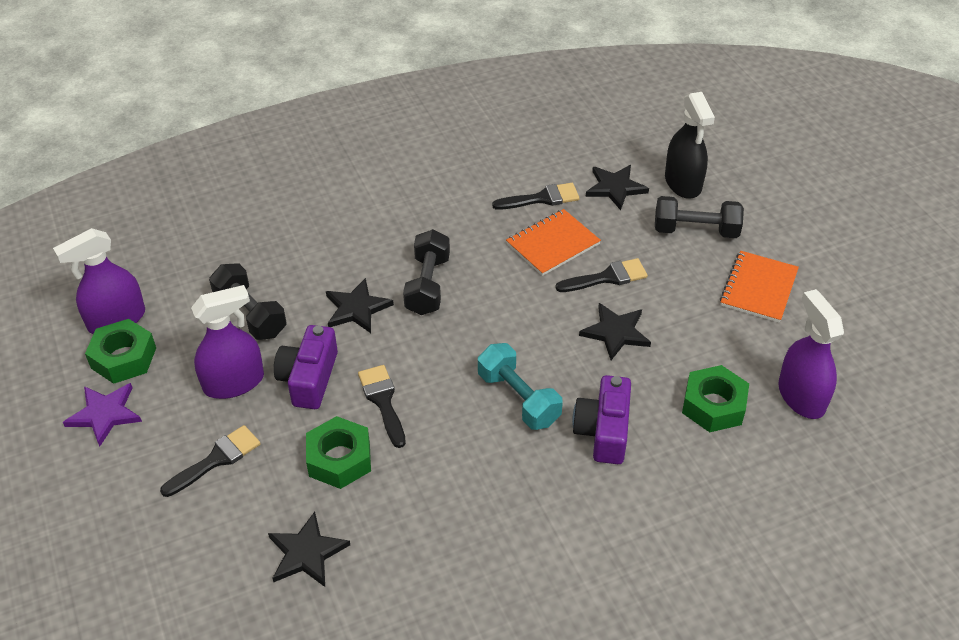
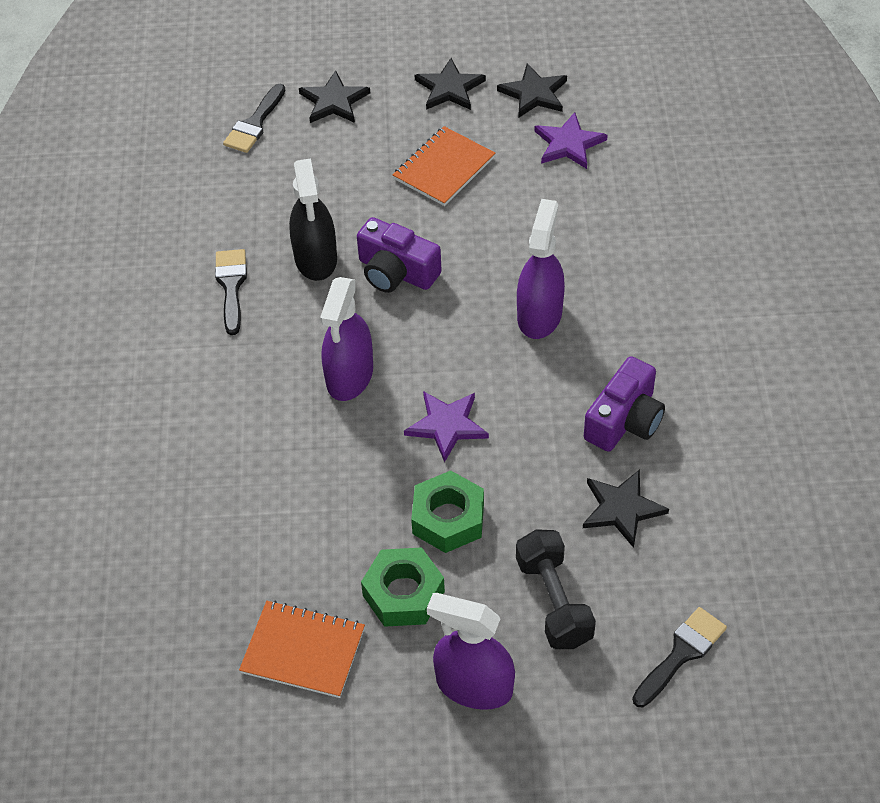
black brush: 4 -> 3
black dumbbell: 3 -> 1
green nut: 3 -> 2
purple star: 1 -> 2
turquoise dumbbell: 1 -> 0

